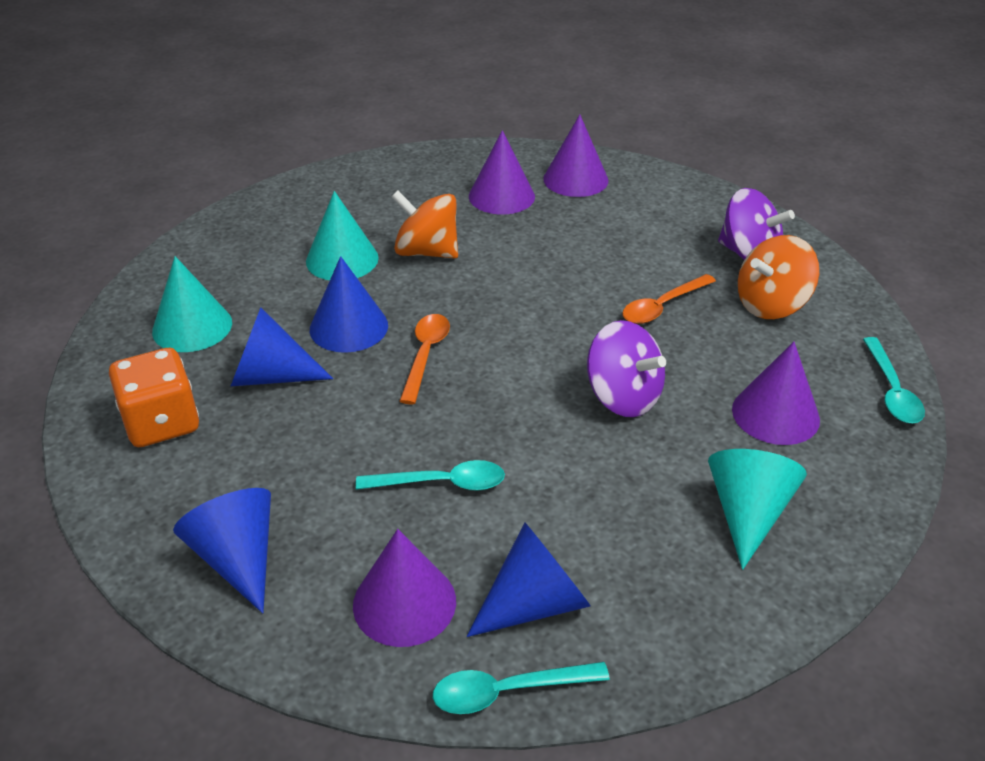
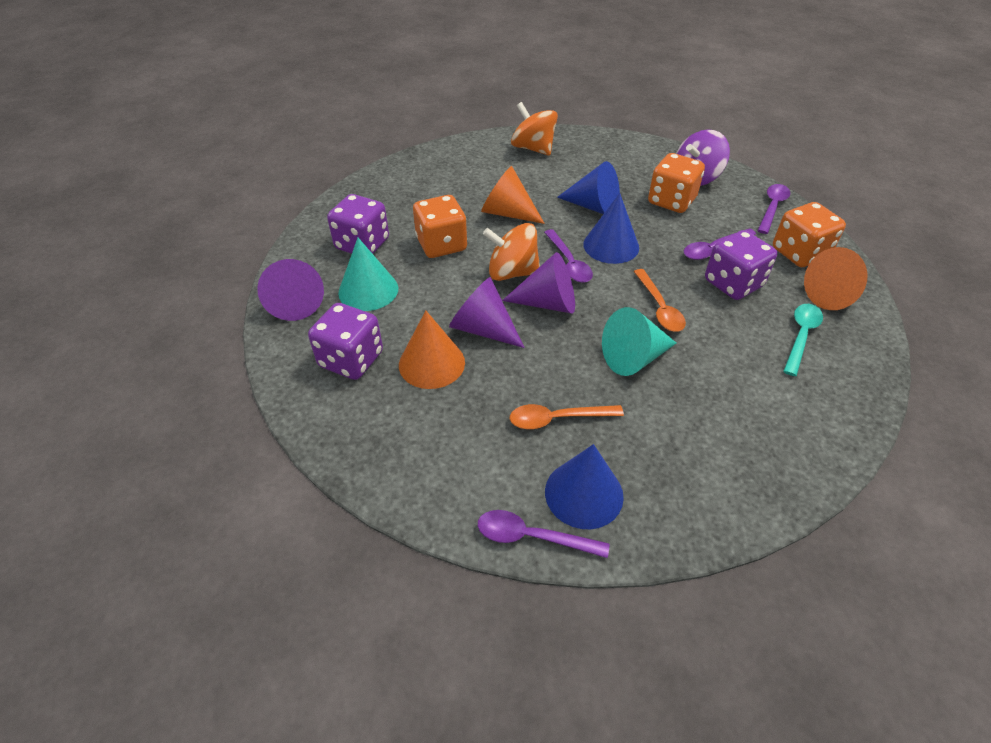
blue cone: 4 -> 3
orange cone: 0 -> 3
orange dice: 1 -> 3
purple cone: 4 -> 3
purple dice: 0 -> 3
purple spinning top: 2 -> 1
purple spoon: 0 -> 4
turquoise cone: 3 -> 2
turquoise spoon: 3 -> 1

